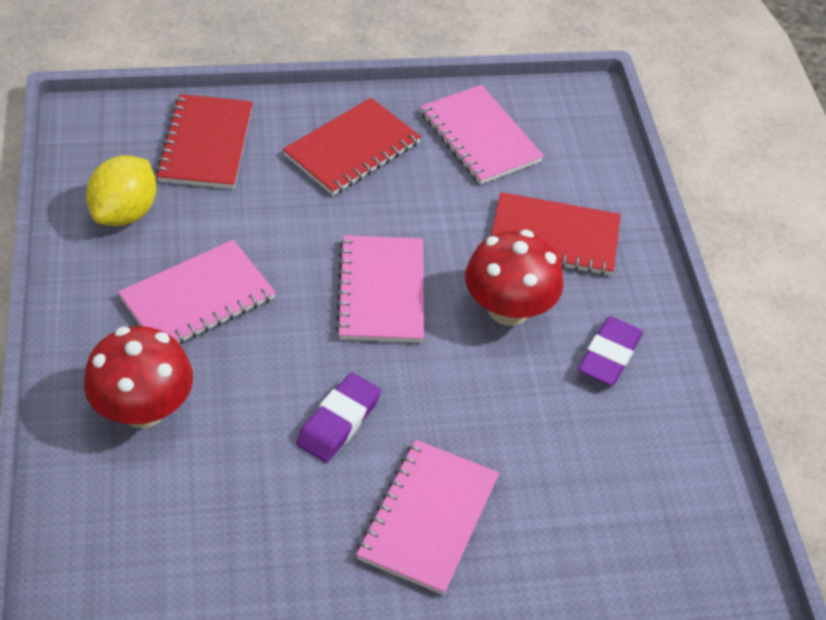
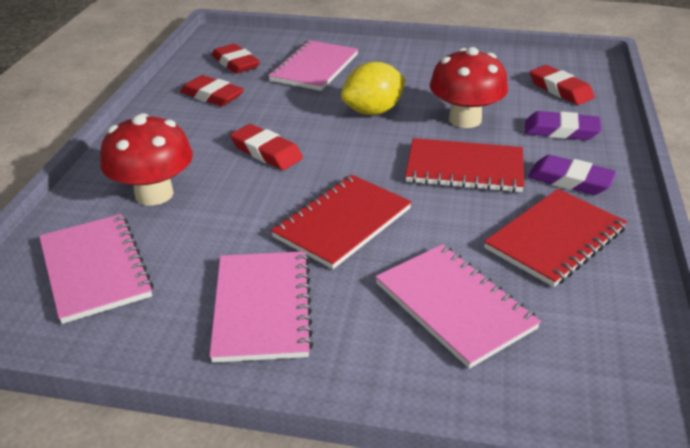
red eraser: 0 -> 4

